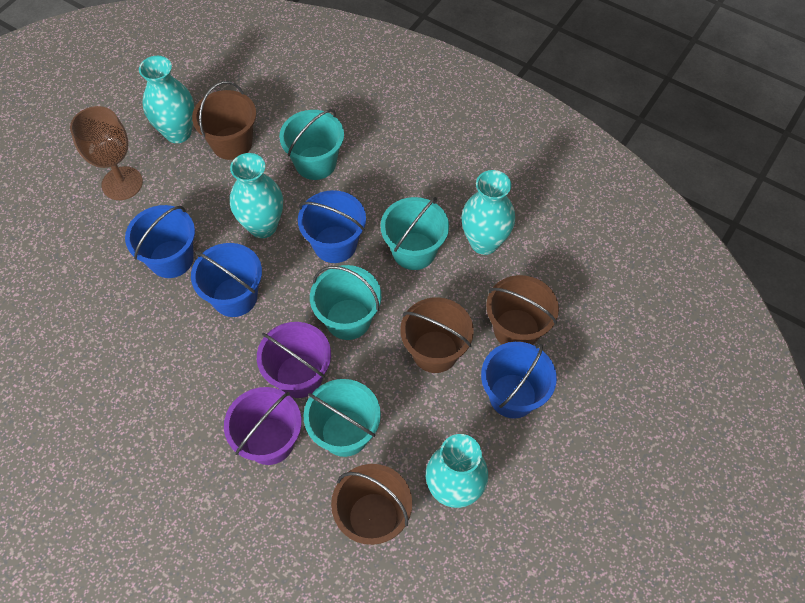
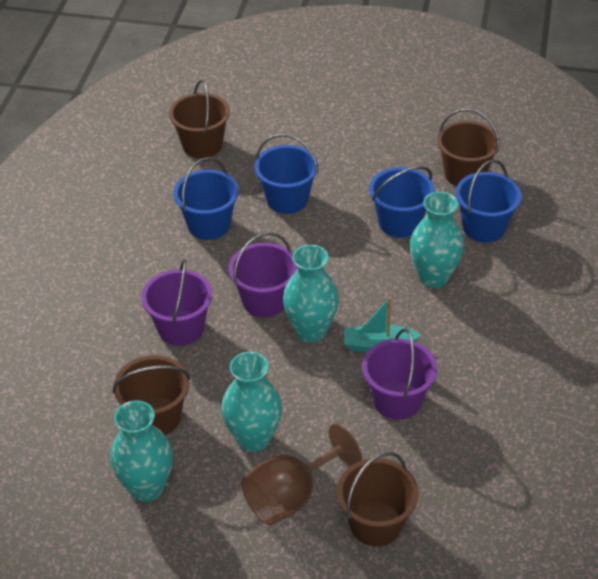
purple bucket: 2 -> 3
turquoise boat: 0 -> 1
turquoise bucket: 4 -> 0

